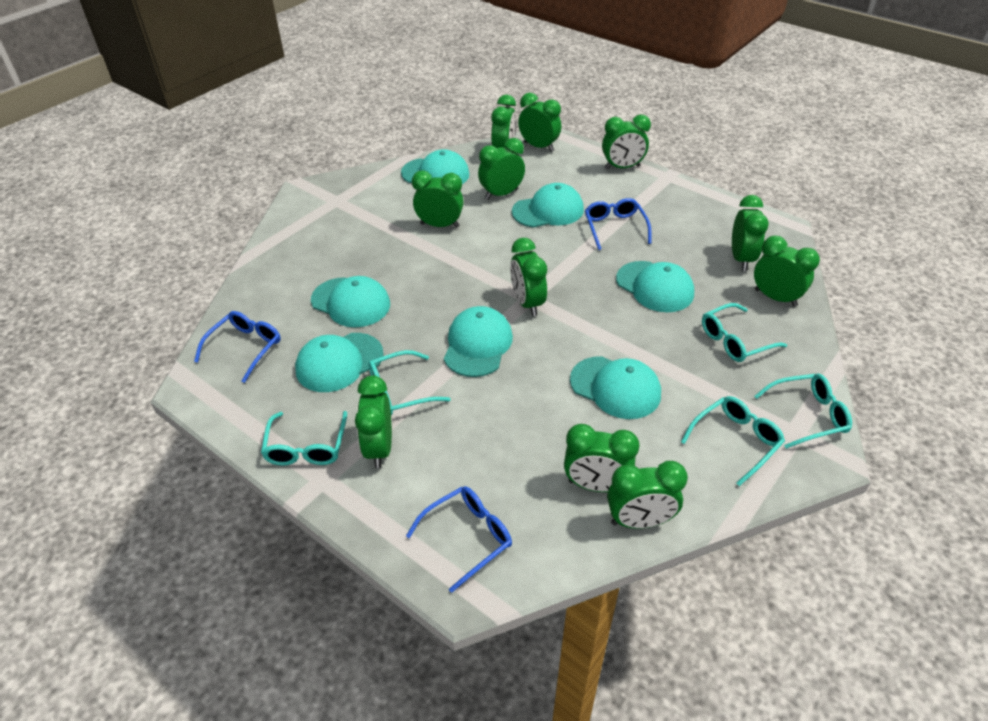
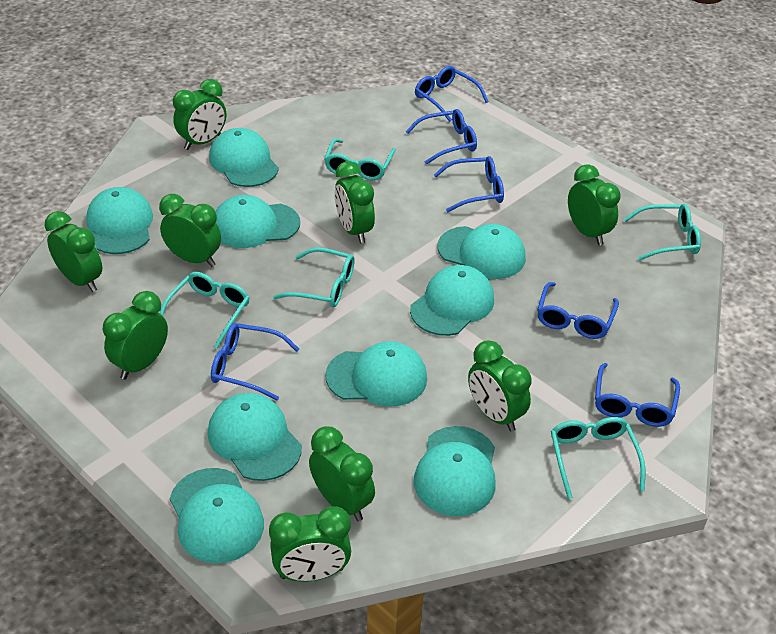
blue glasses: 3 -> 6
green clock: 11 -> 9
turquoise cap: 7 -> 9

